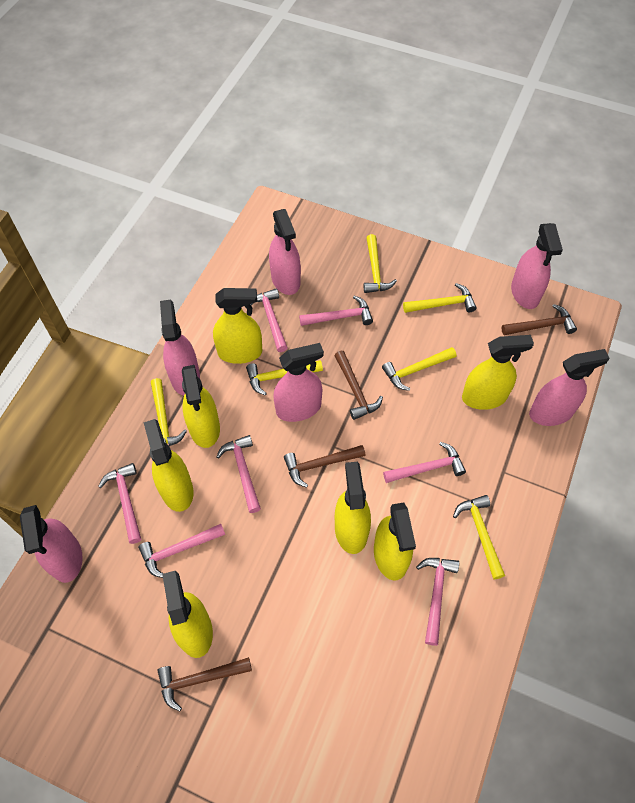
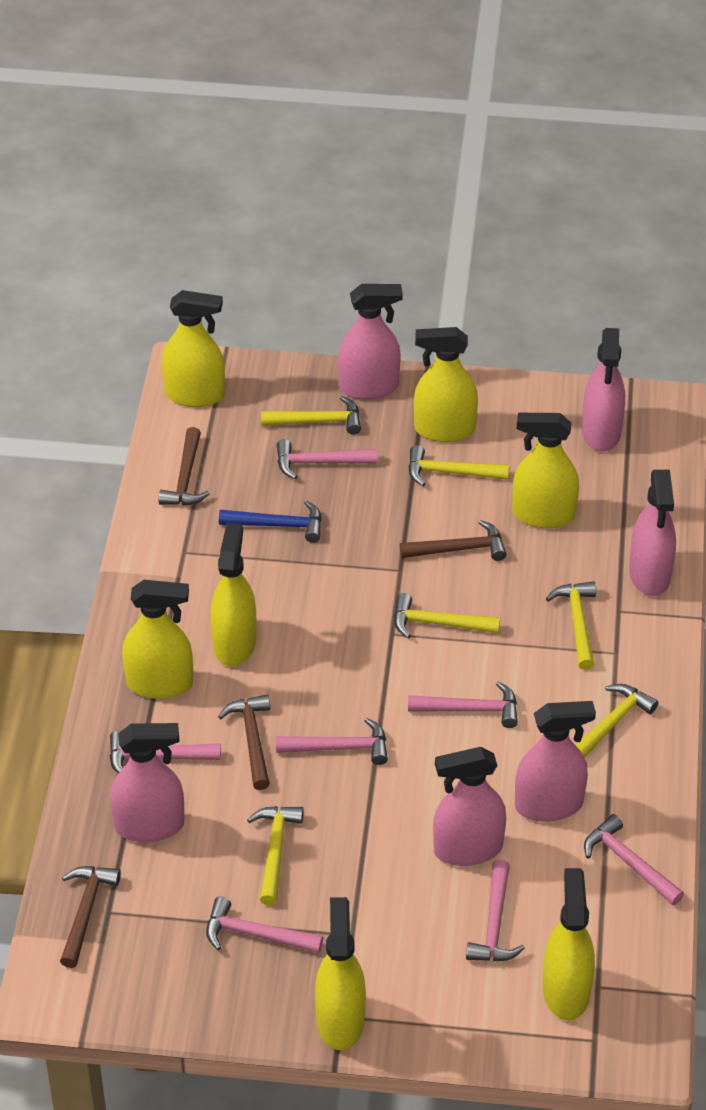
blue hammer: 0 -> 1

